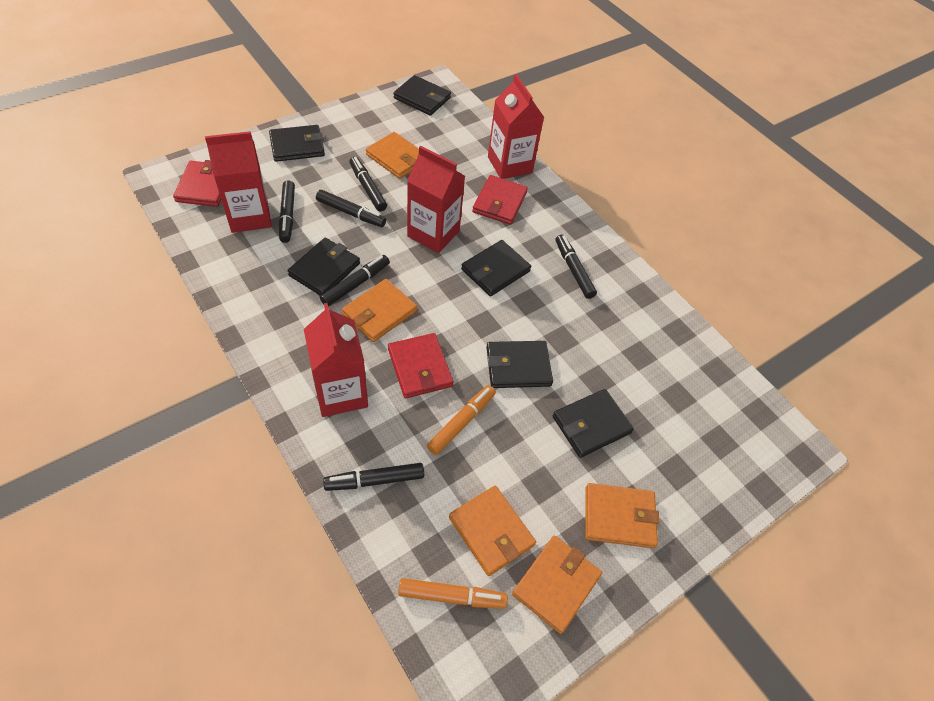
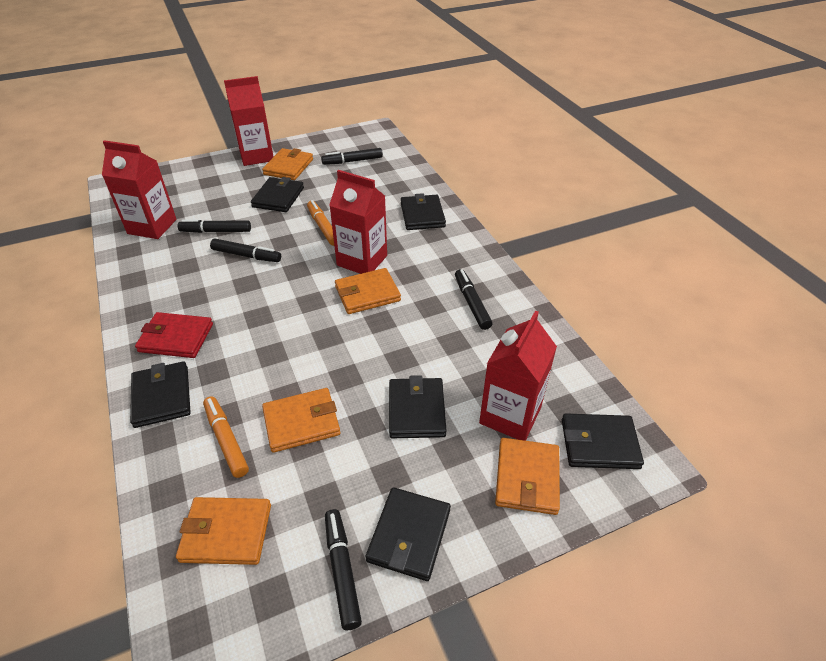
black marker: 6 -> 5
red wallet: 3 -> 1

